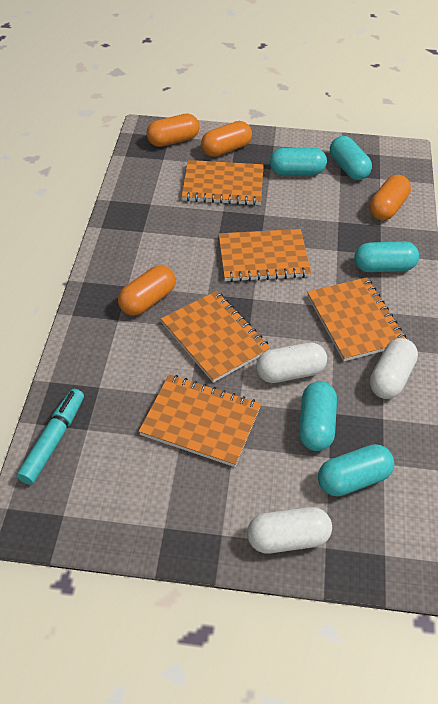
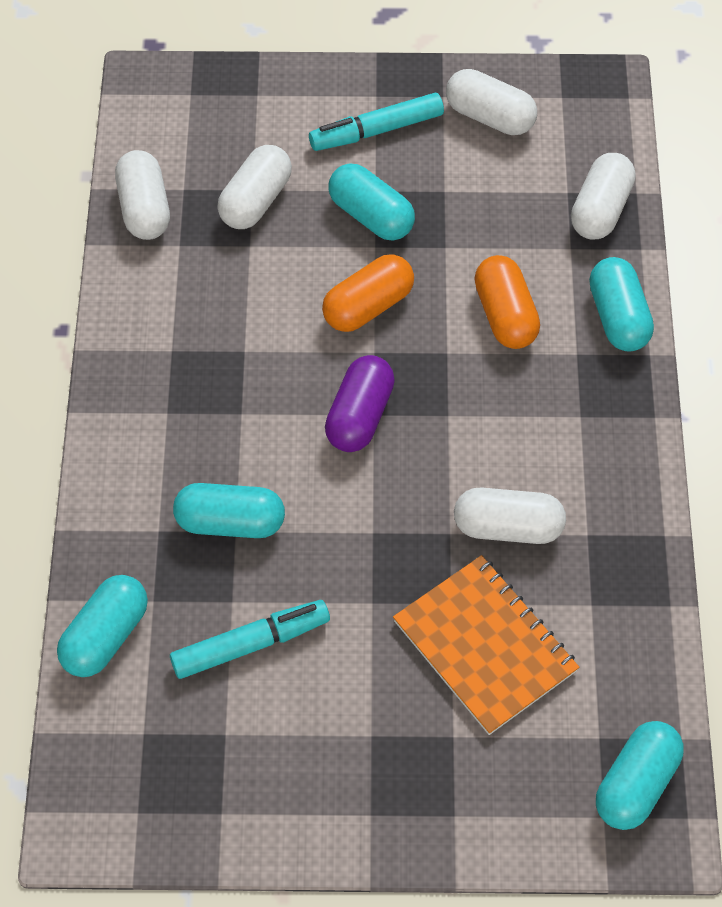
orange capsule: 4 -> 2
orange notebook: 5 -> 1
purple capsule: 0 -> 1
turquoise marker: 1 -> 2
white capsule: 3 -> 5

